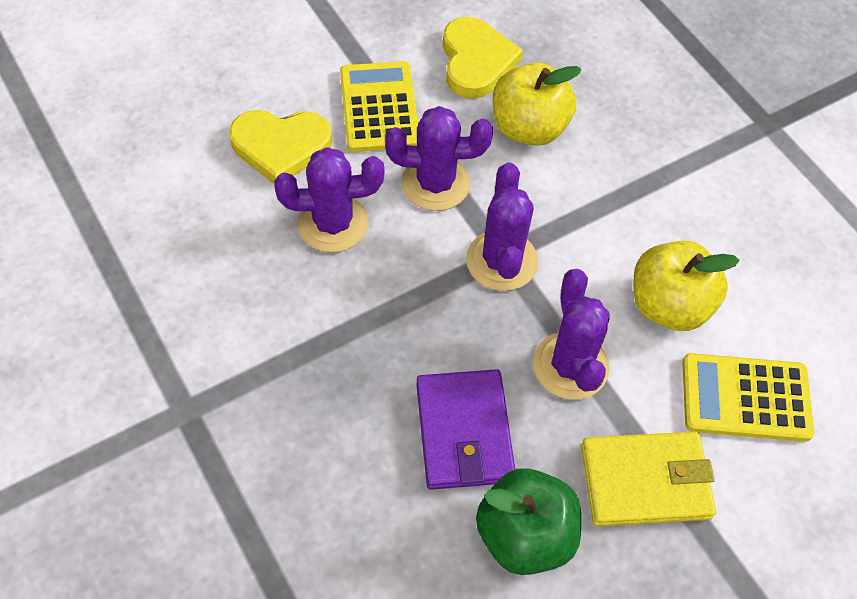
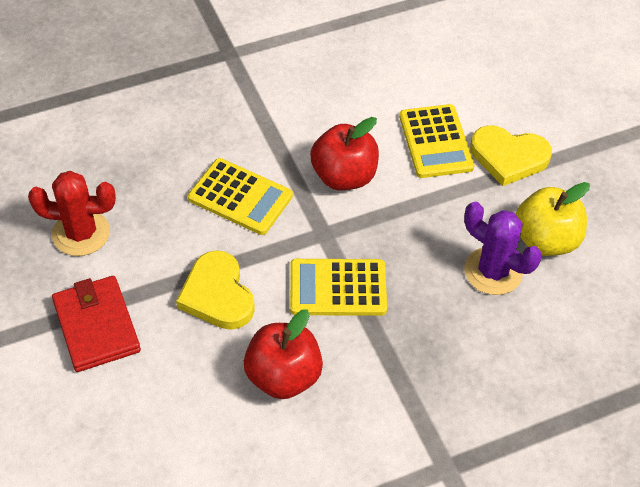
green apple: 1 -> 0
purple cactus: 4 -> 1
purple wallet: 1 -> 0
red apple: 0 -> 2
red cactus: 0 -> 1
red wallet: 0 -> 1
yellow apple: 2 -> 1
yellow calculator: 2 -> 3
yellow wallet: 1 -> 0

